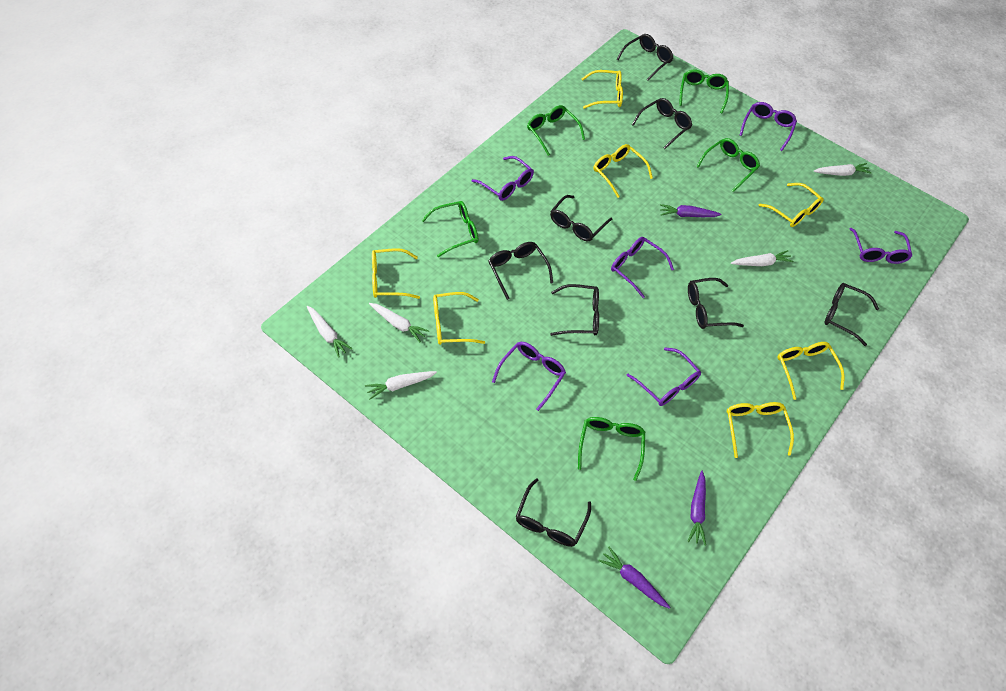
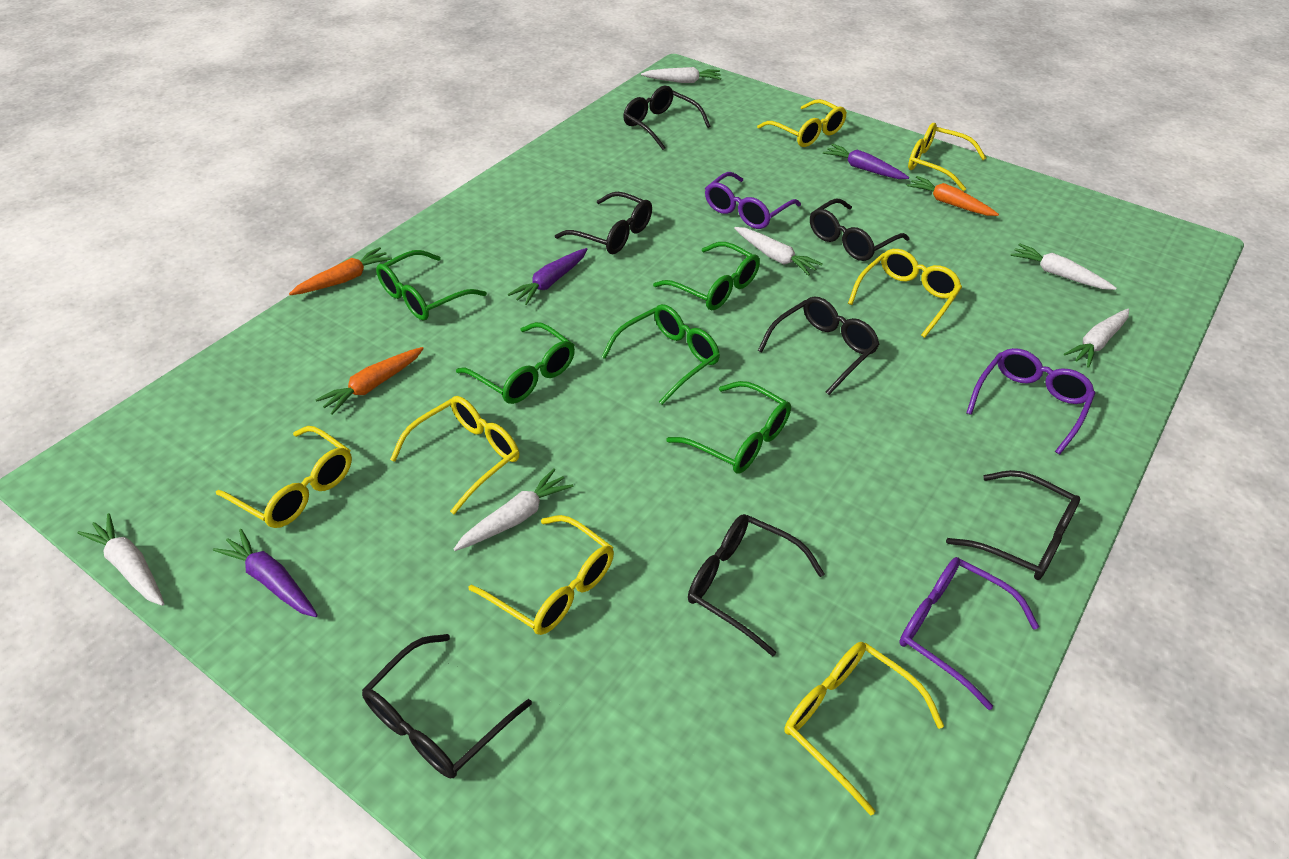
black glasses: 8 -> 7
orange carrot: 0 -> 3
purple glasses: 6 -> 3
white carrot: 5 -> 6

